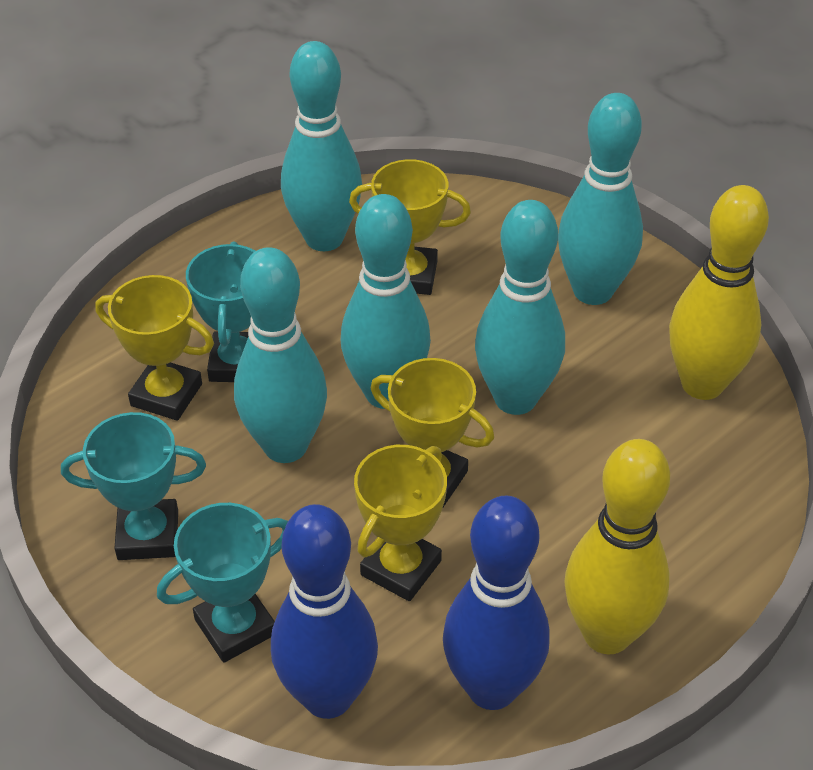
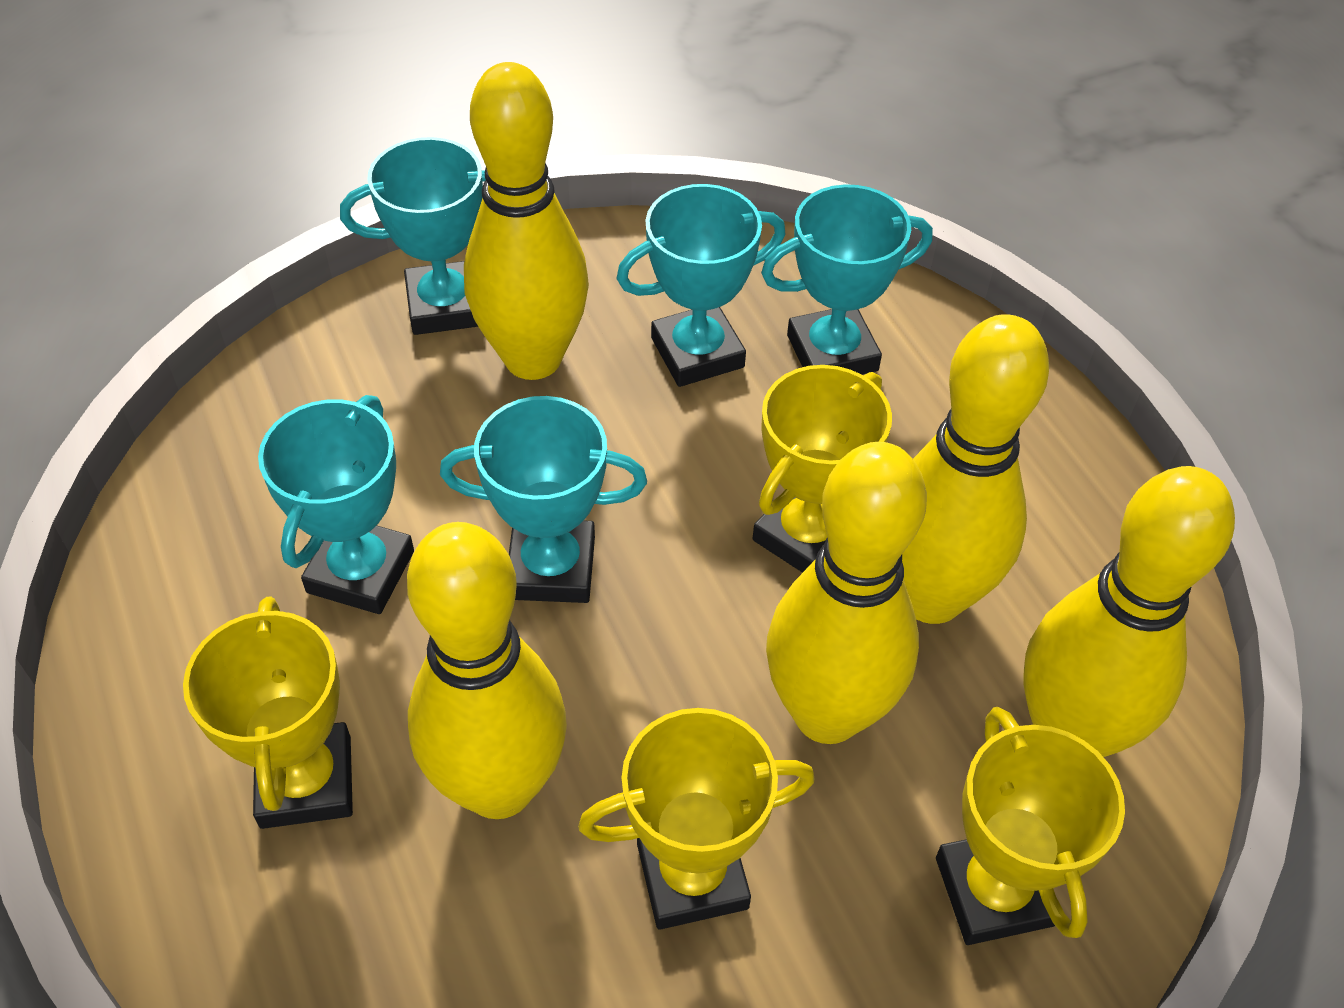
blue bowling pin: 2 -> 0
turquoise bowling pin: 5 -> 0
turquoise trophy: 3 -> 5
yellow bowling pin: 2 -> 5

